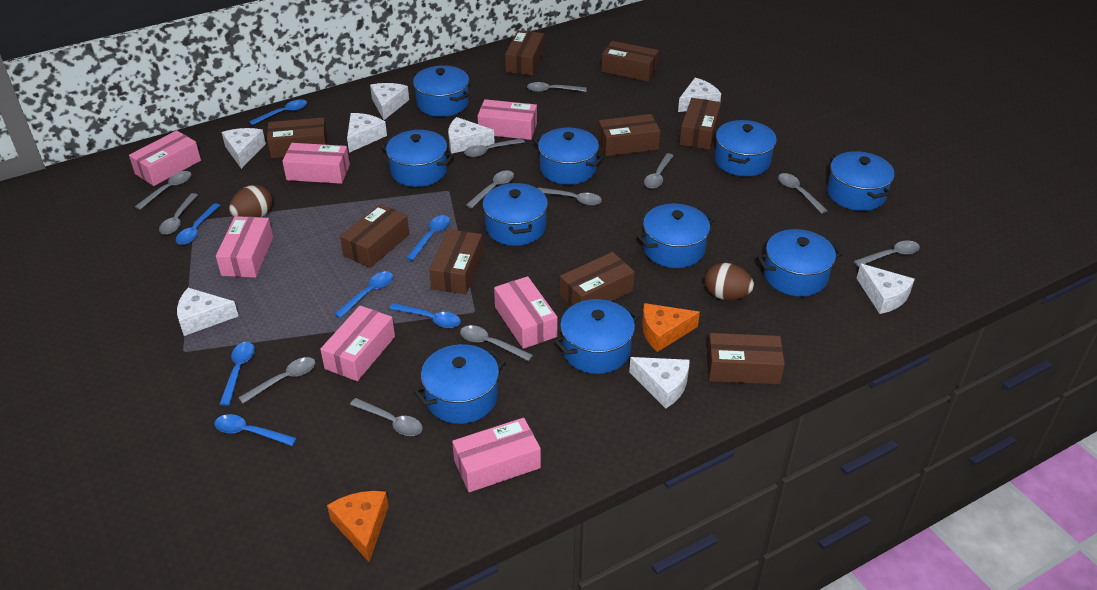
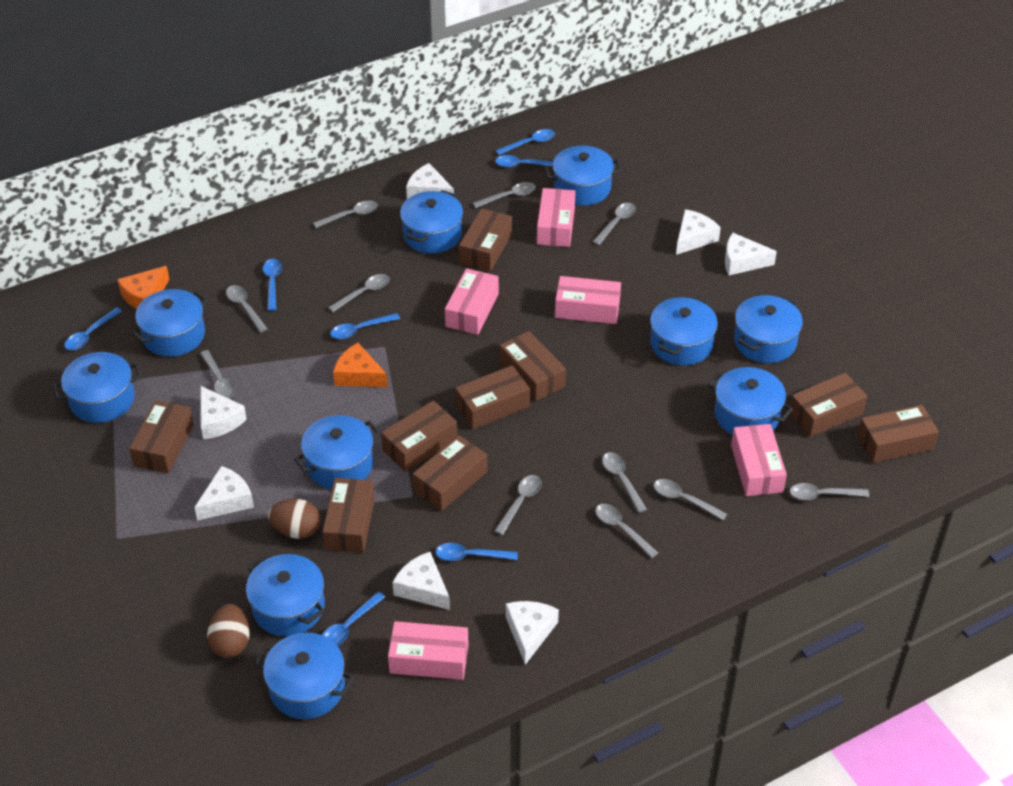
grey spoon: 12 -> 11
pink box: 7 -> 5
white cheese: 8 -> 7

